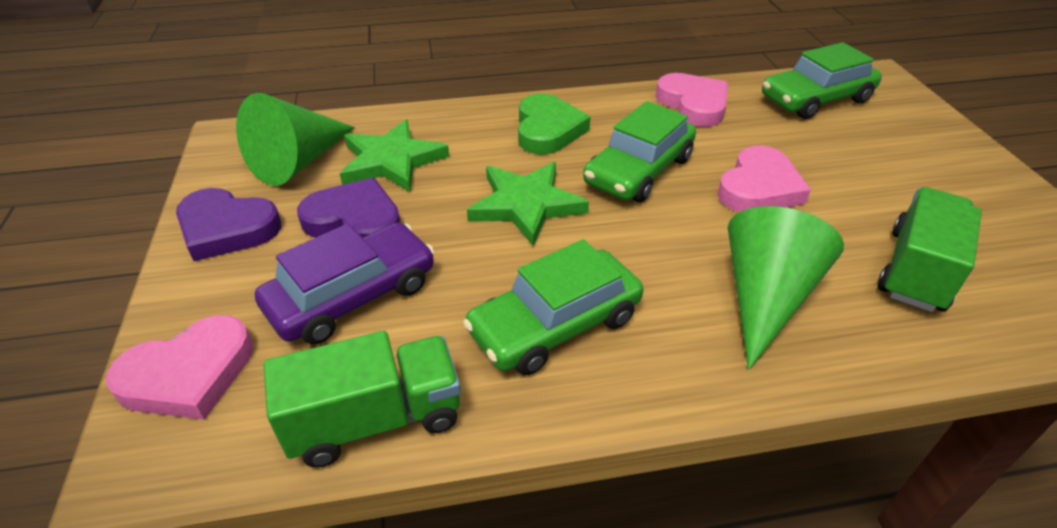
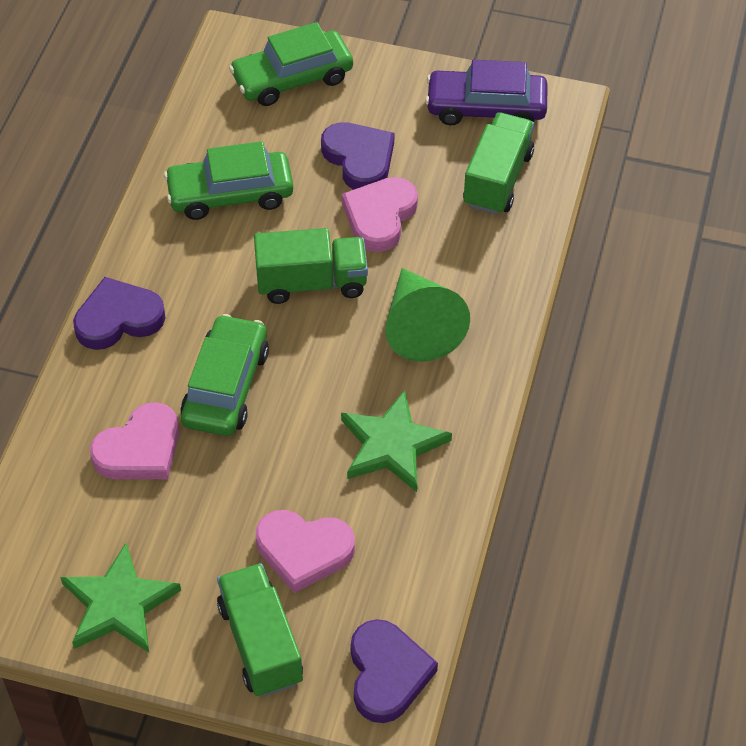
green cone: 2 -> 1
green heart: 1 -> 0
green truck: 2 -> 3
purple heart: 2 -> 3

